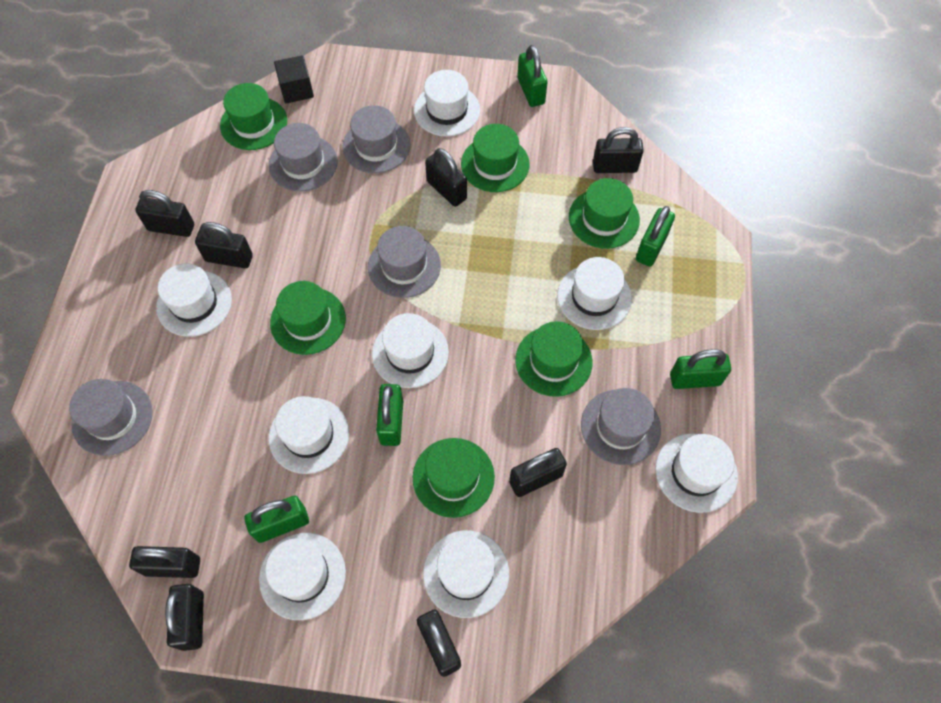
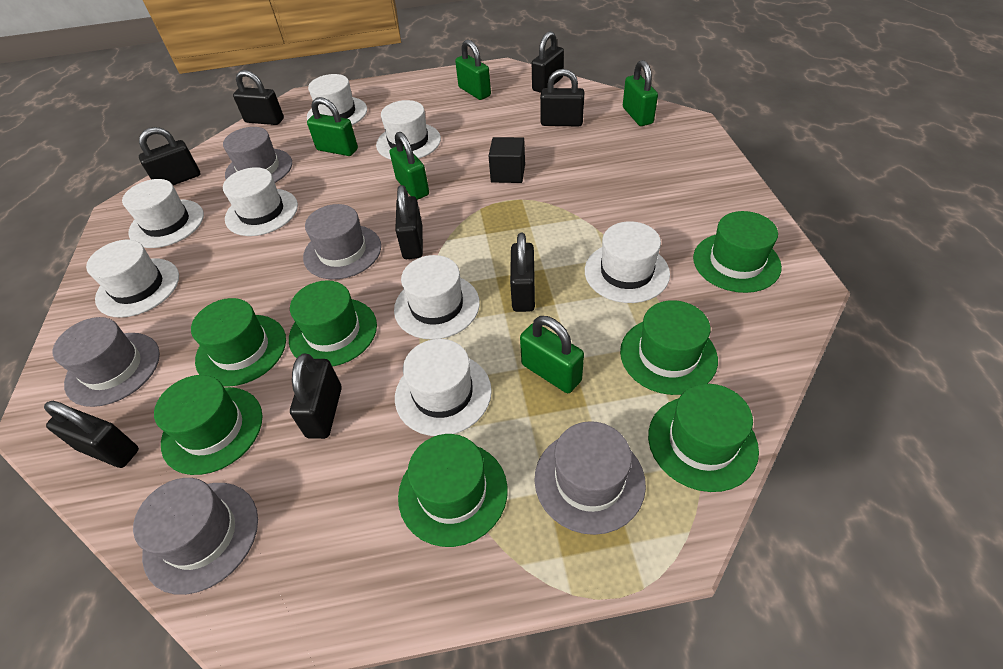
green hat: 6 -> 7

